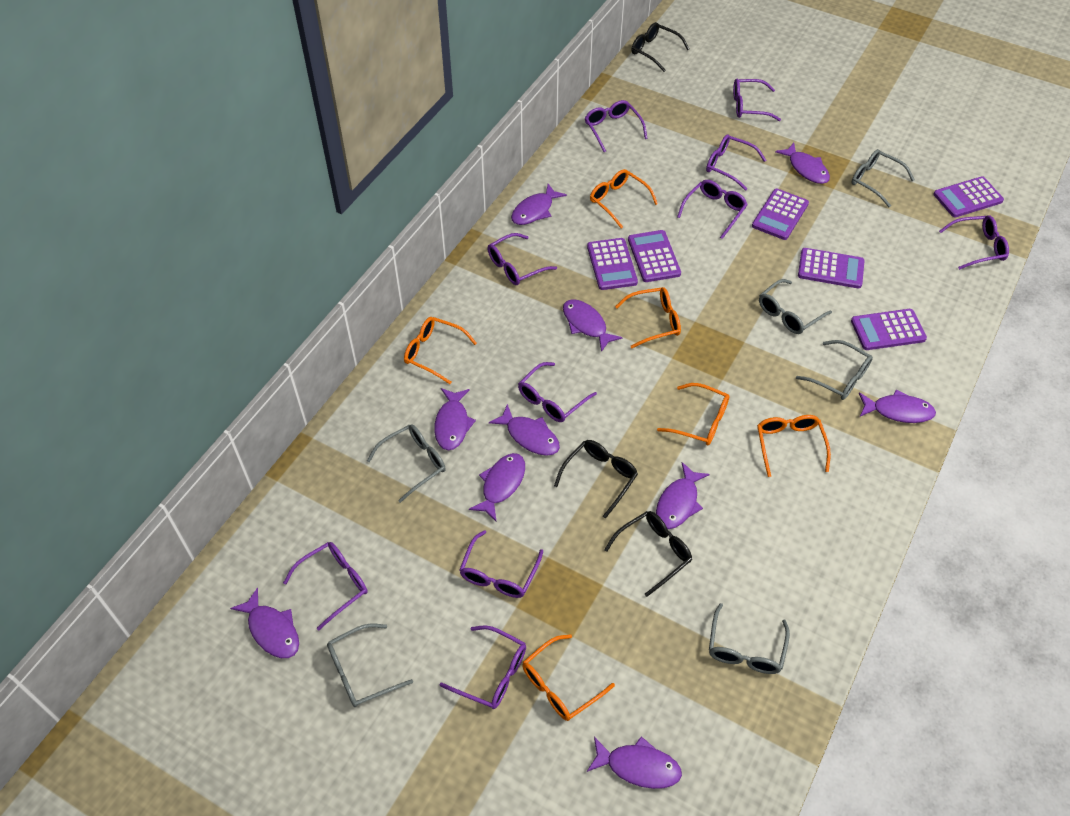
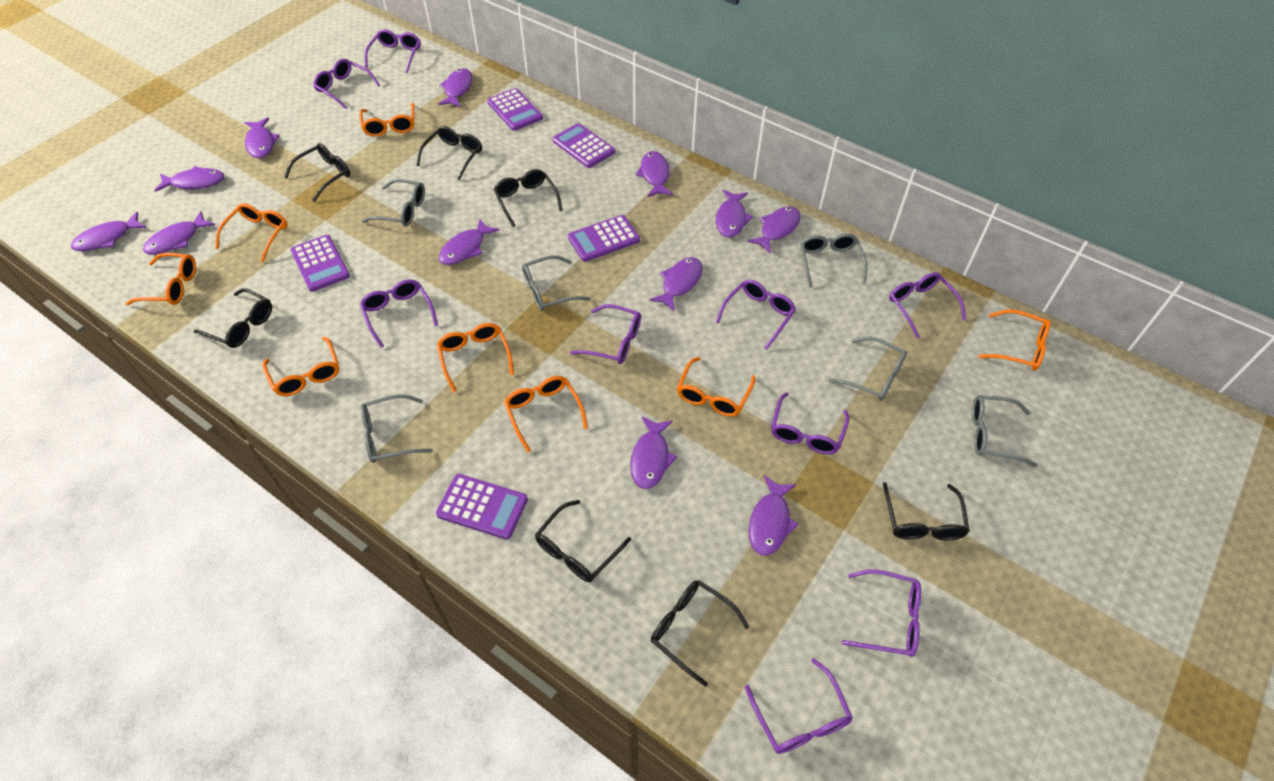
black glasses: 3 -> 7
orange glasses: 6 -> 8
purple calculator: 6 -> 5
purple fish: 10 -> 12
purple glasses: 10 -> 9

